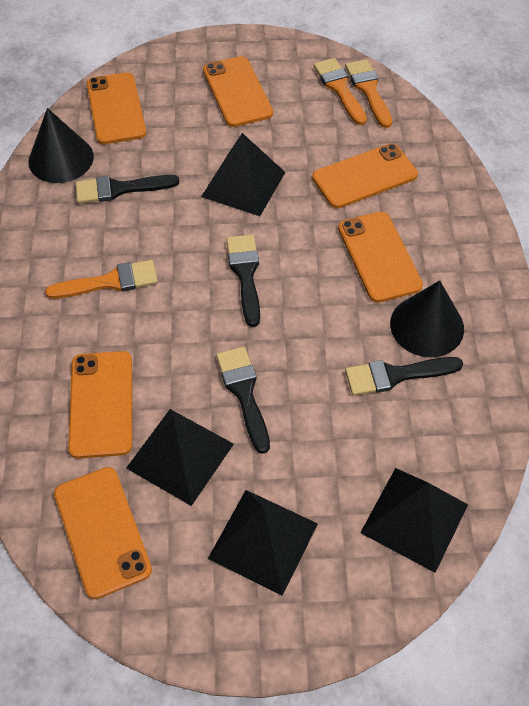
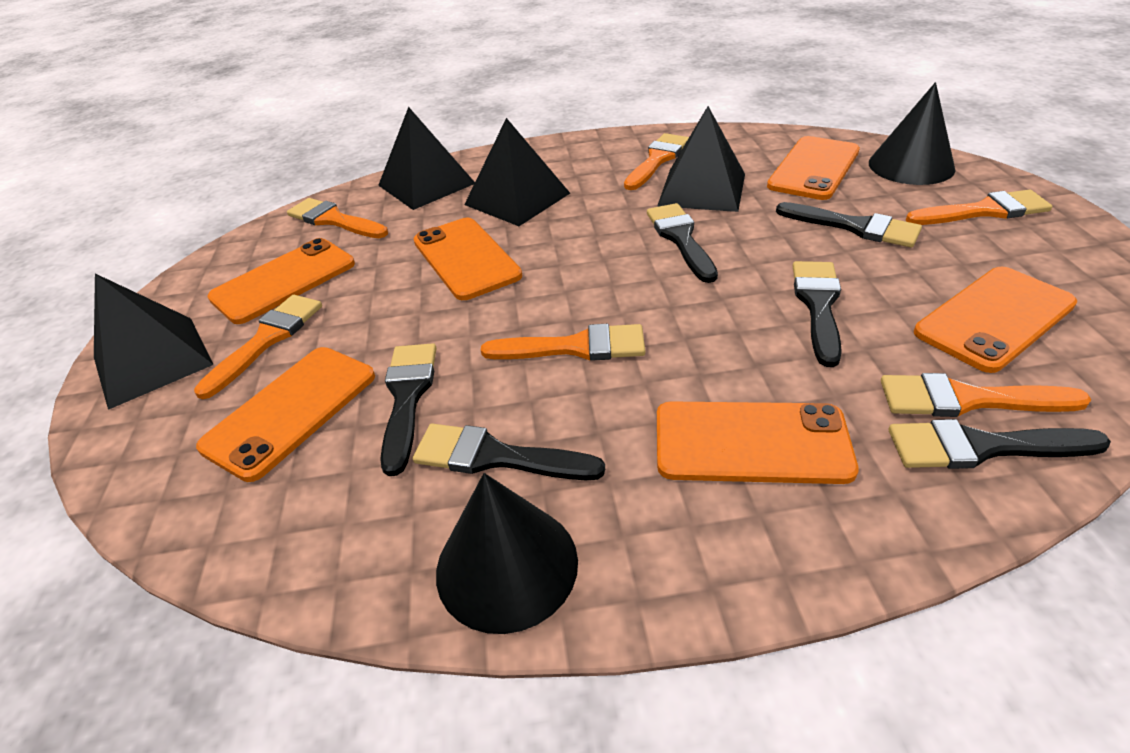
black brush: 4 -> 6
orange brush: 3 -> 6

